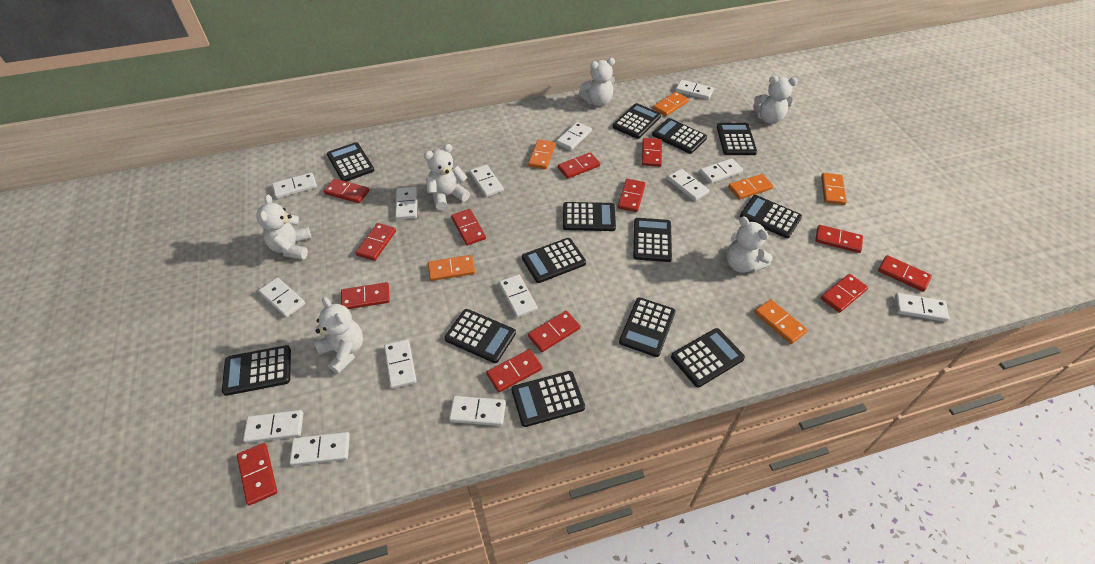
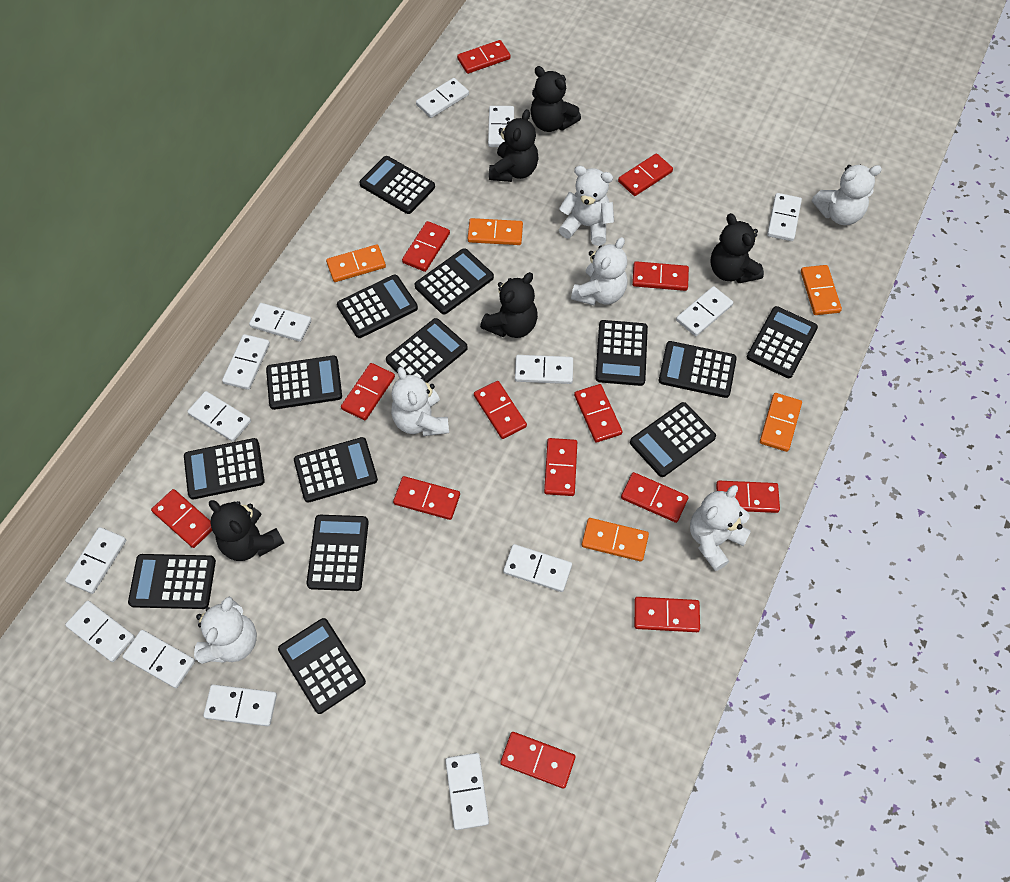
black calculator: 13 -> 14
black teddy bear: 0 -> 5
orange domino: 6 -> 5
red domino: 13 -> 14

